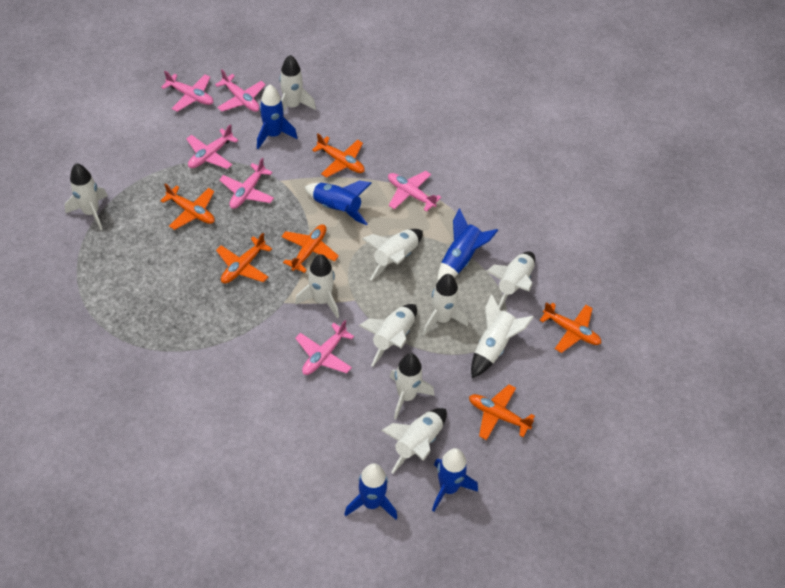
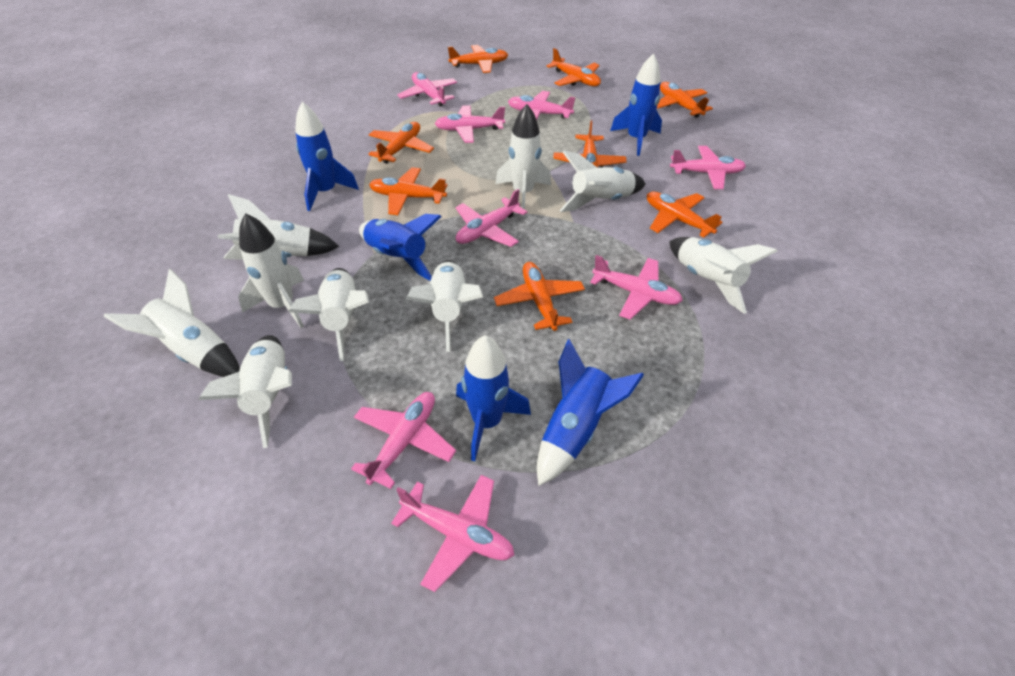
orange plane: 6 -> 8
pink plane: 6 -> 8
white rocket: 10 -> 9

